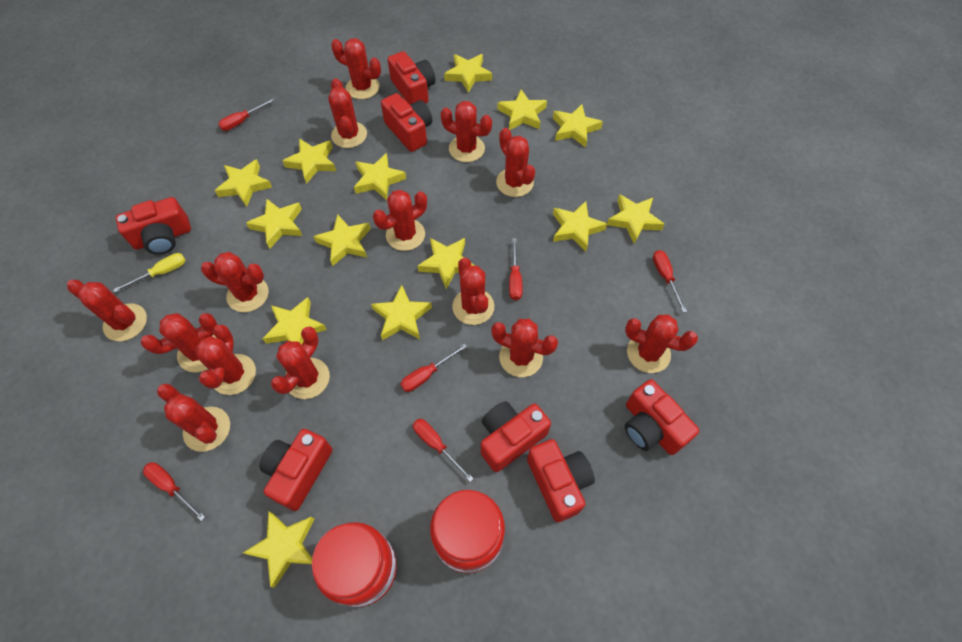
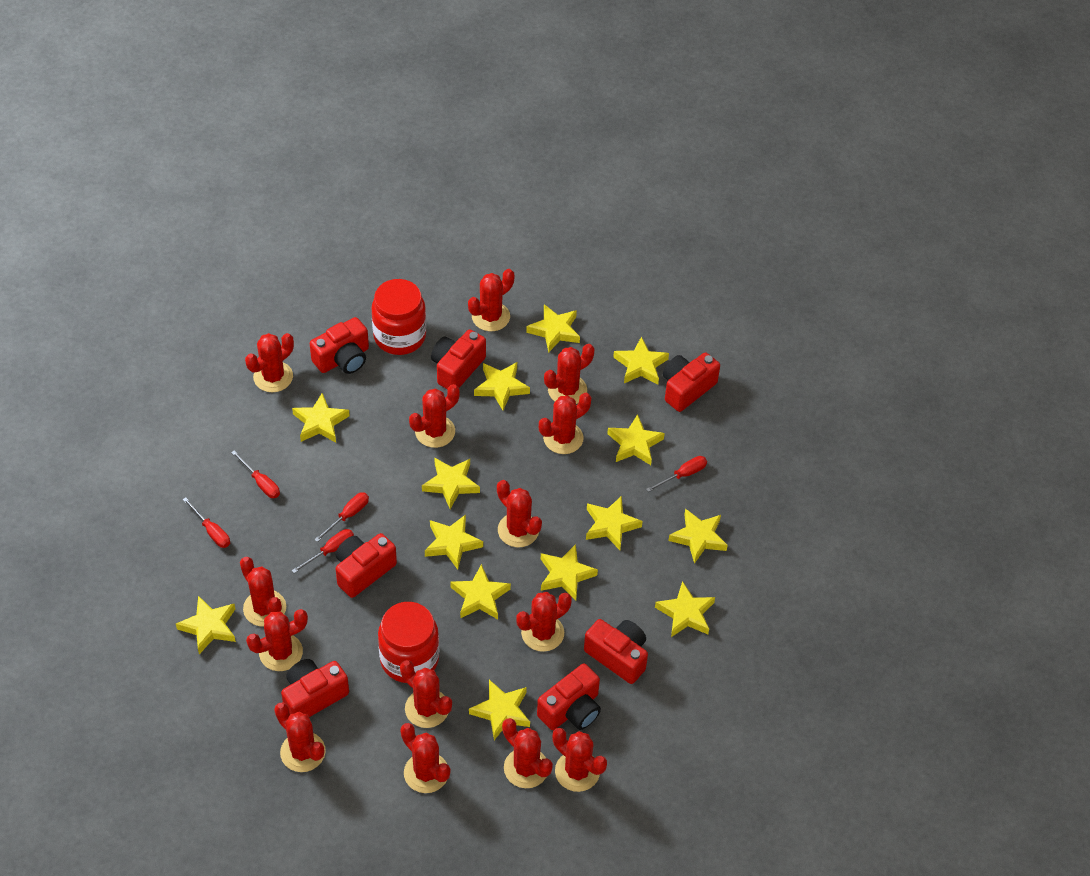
red screwdriver: 6 -> 5
yellow screwdriver: 1 -> 0

